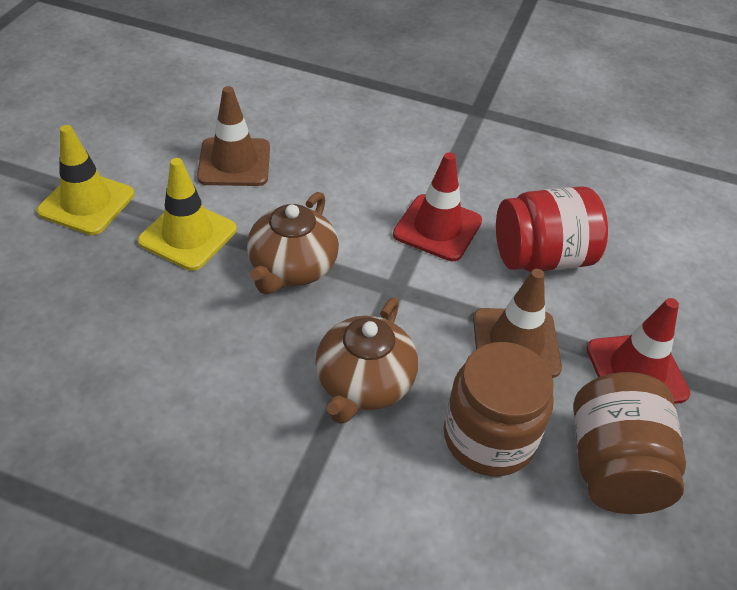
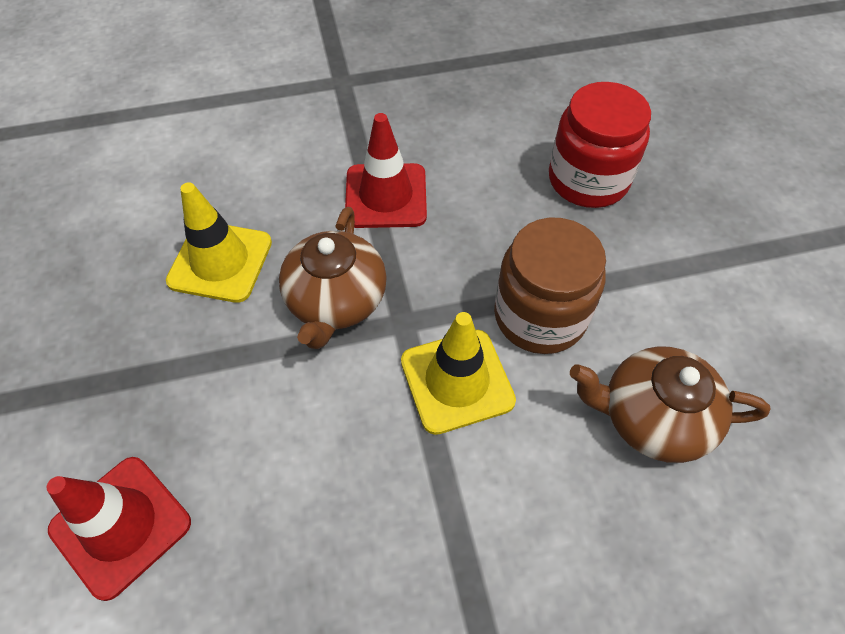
brown jar: 2 -> 1
brown traffic cone: 2 -> 0

